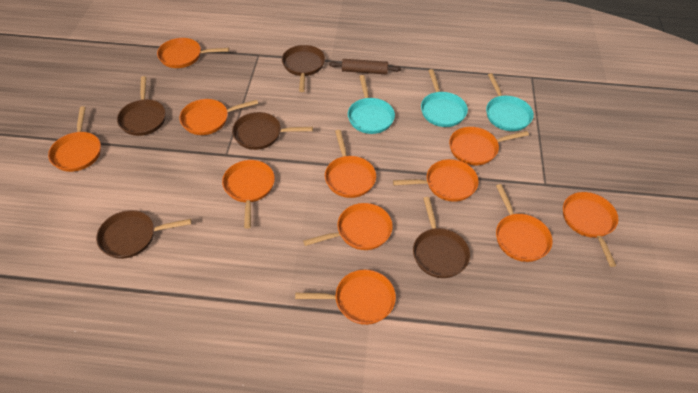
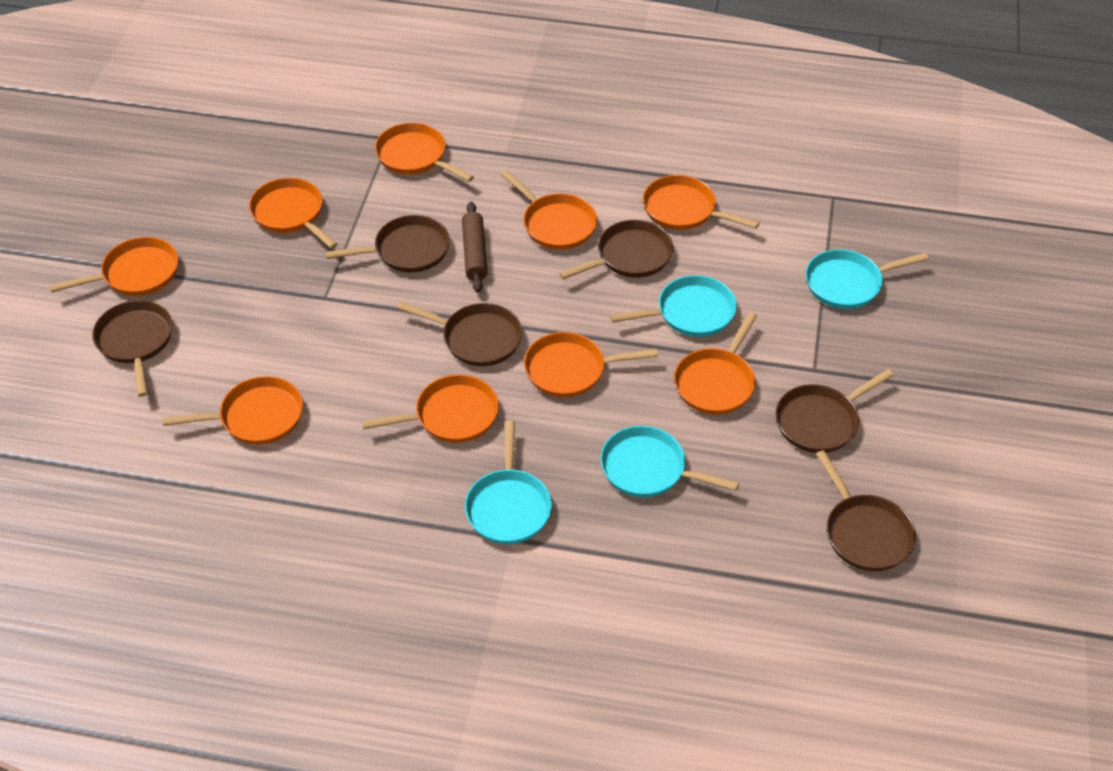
brown pan: 5 -> 6
orange pan: 11 -> 9
turquoise pan: 3 -> 4

